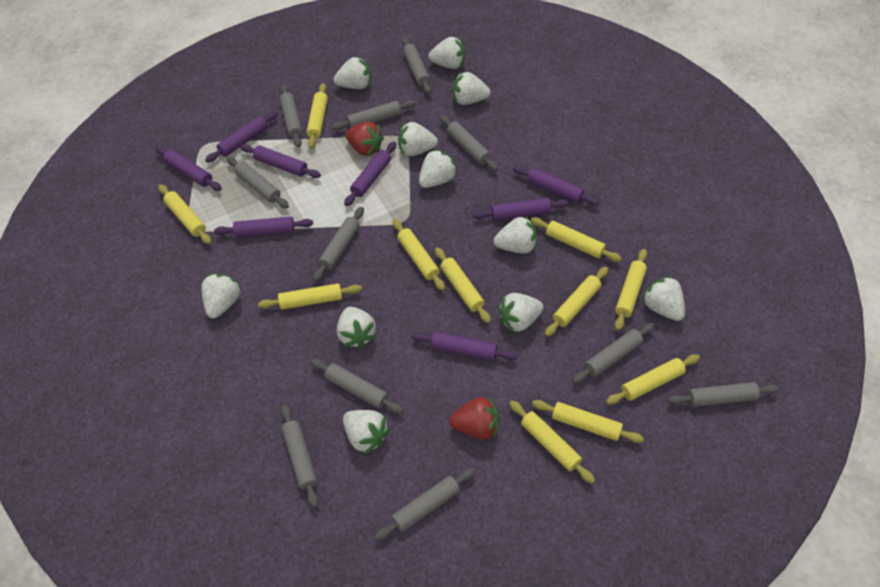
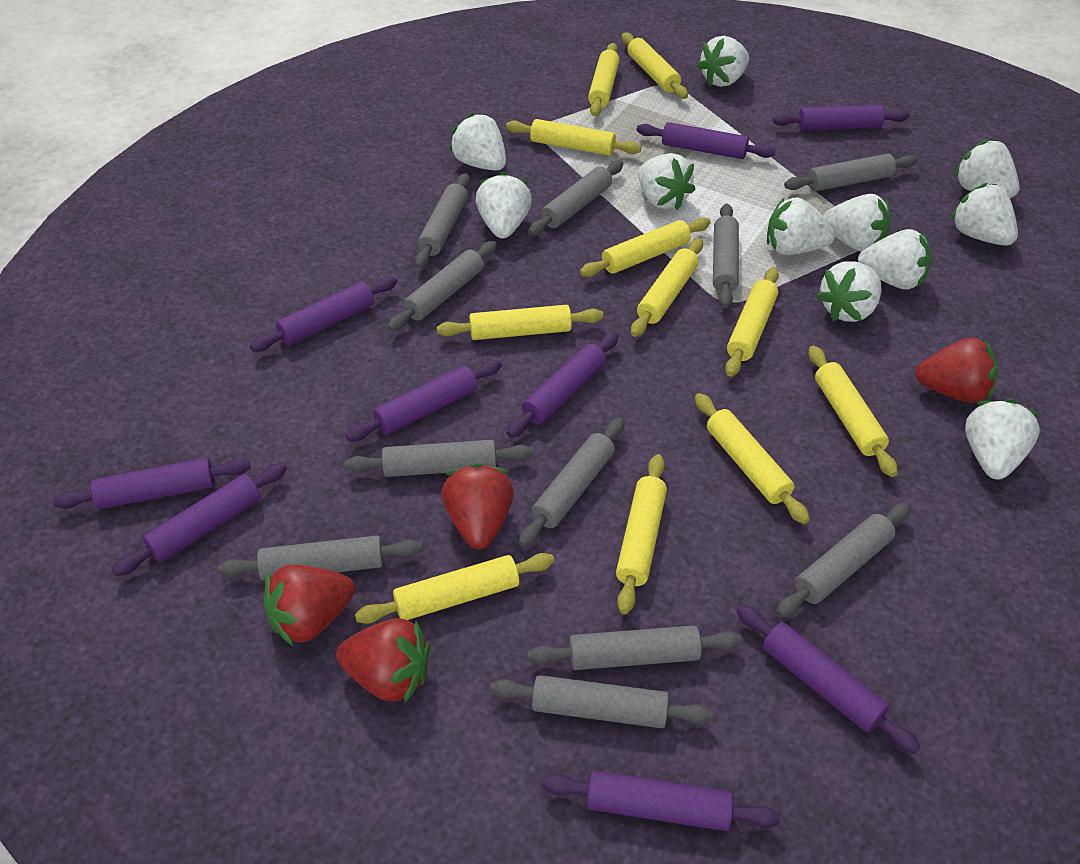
purple rolling pin: 8 -> 9
red strawberry: 2 -> 4

